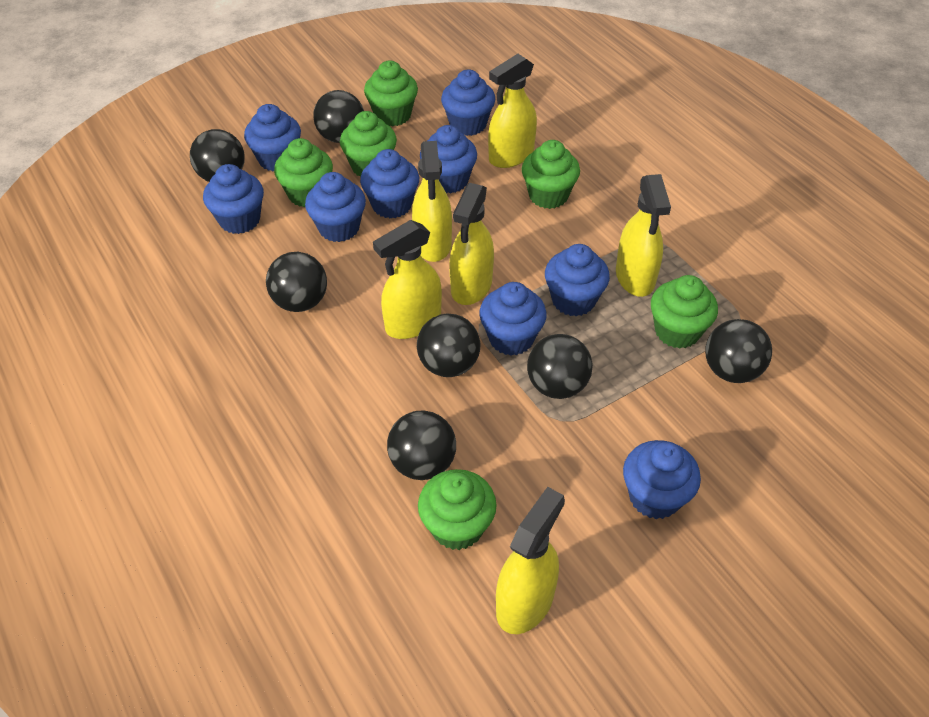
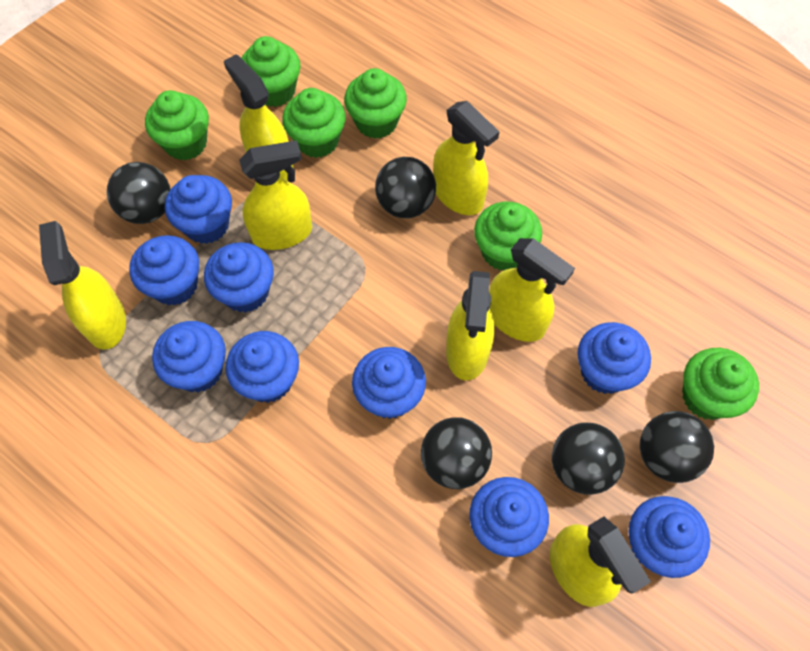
black ball: 7 -> 5
yellow spray bottle: 6 -> 7

